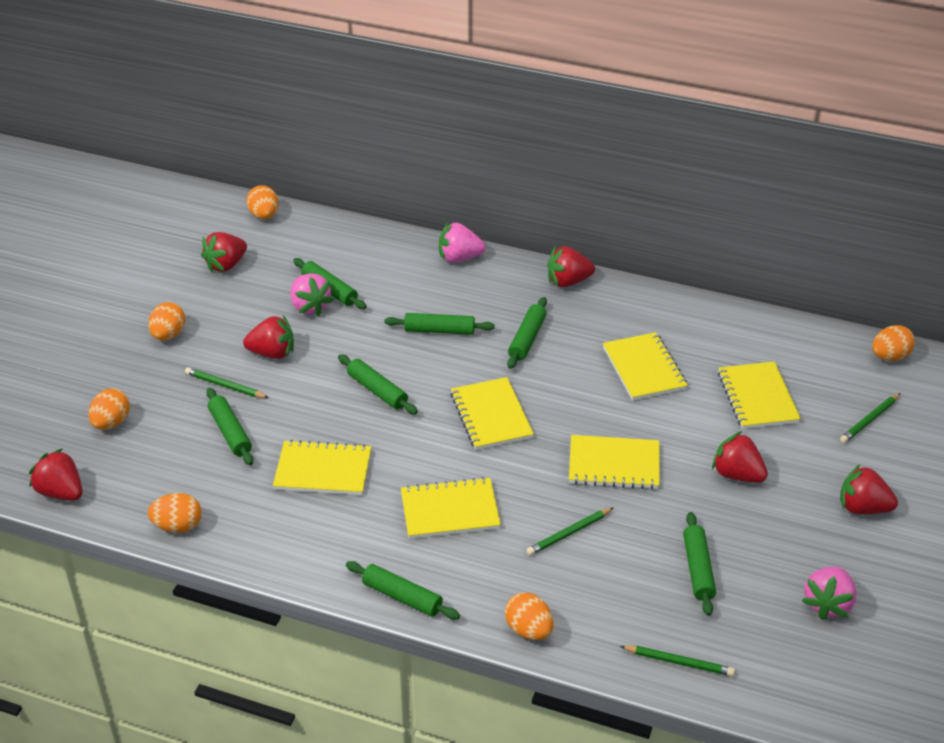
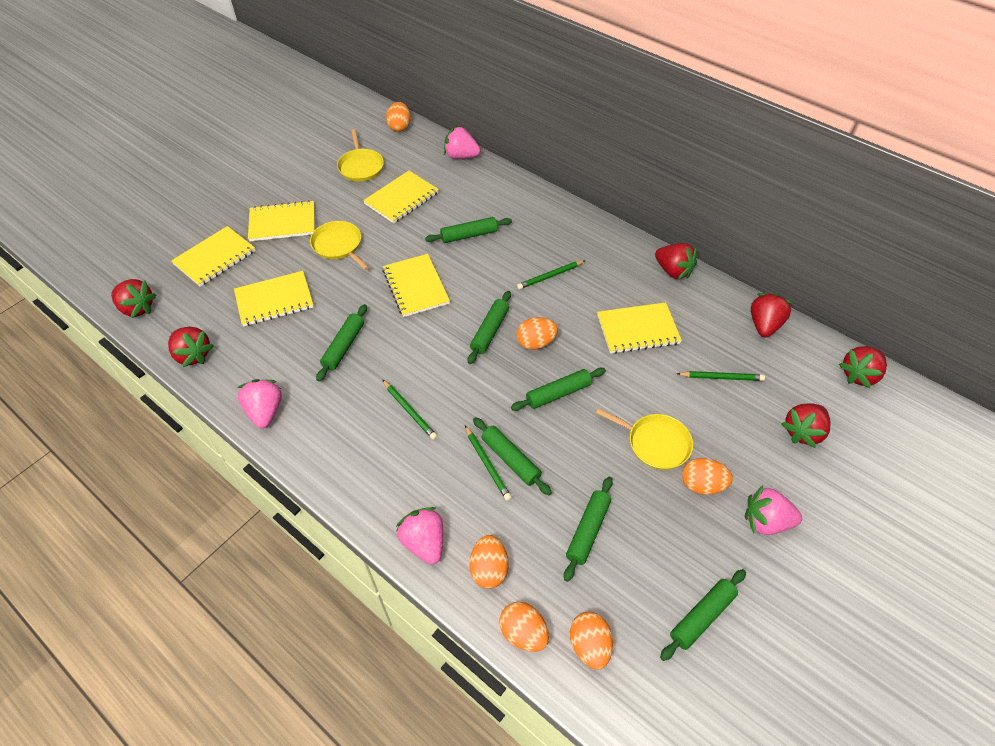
pink strawberry: 3 -> 4
yellow pan: 0 -> 3

